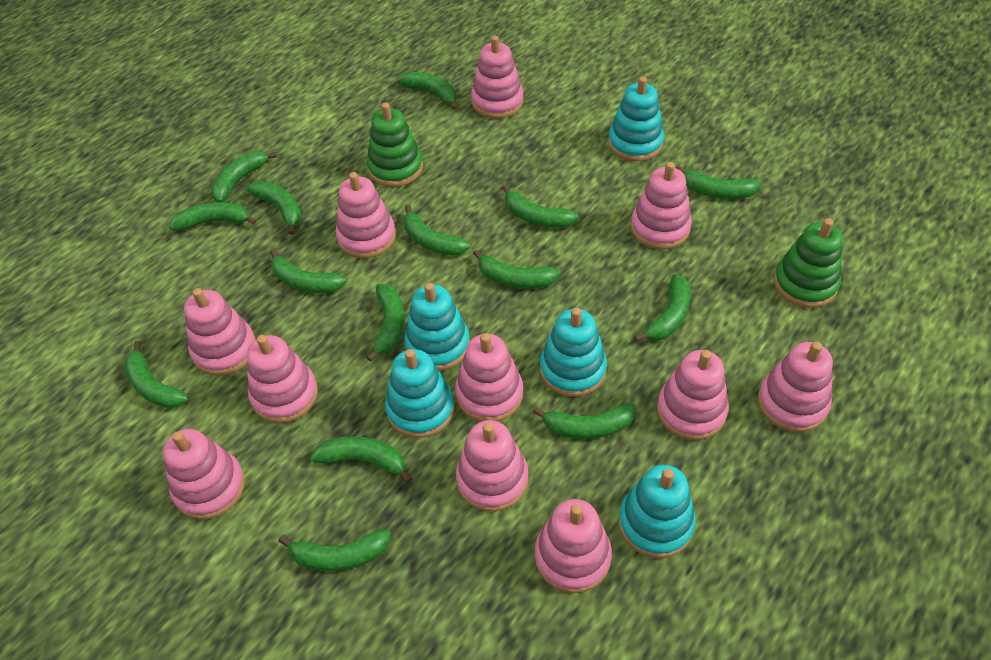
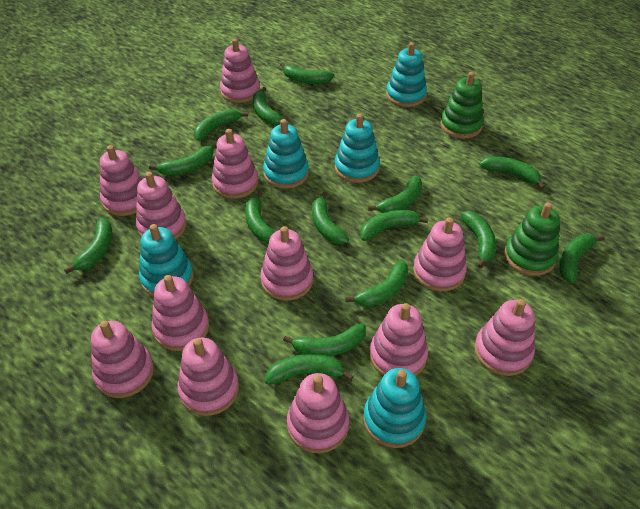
pink stacking toy: 11 -> 12

